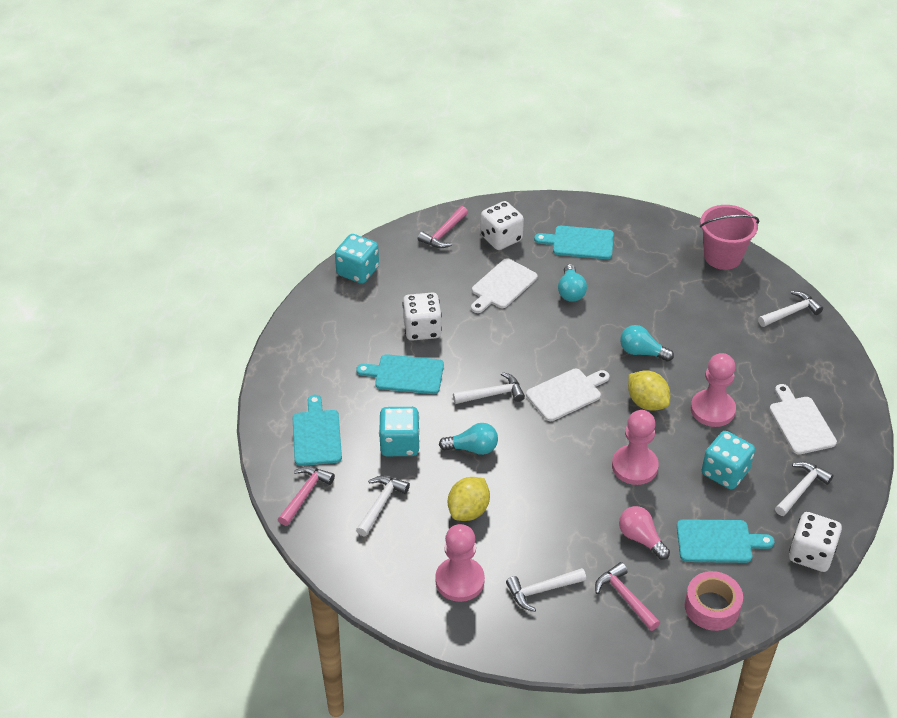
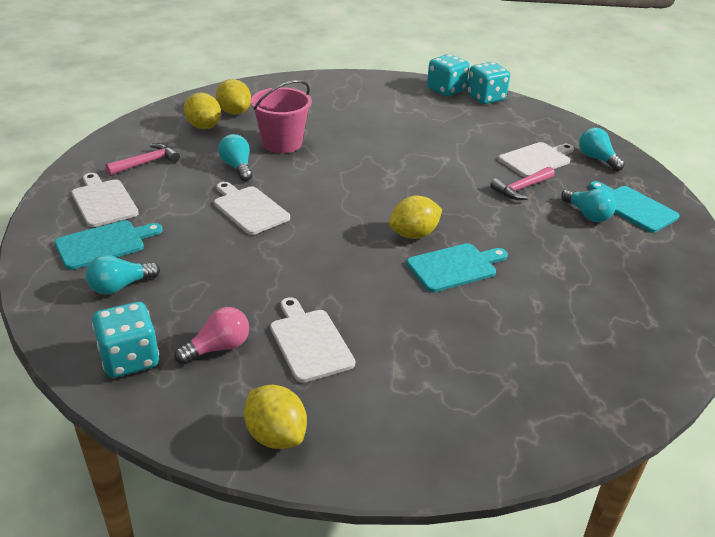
pink hammer: 3 -> 2
pink pawn: 3 -> 0
pink tape: 1 -> 0
turquoise cutting board: 4 -> 3
turquoise light bulb: 3 -> 4
white cutting board: 3 -> 4
white dice: 3 -> 0
white hammer: 5 -> 0
yellow lemon: 2 -> 4

